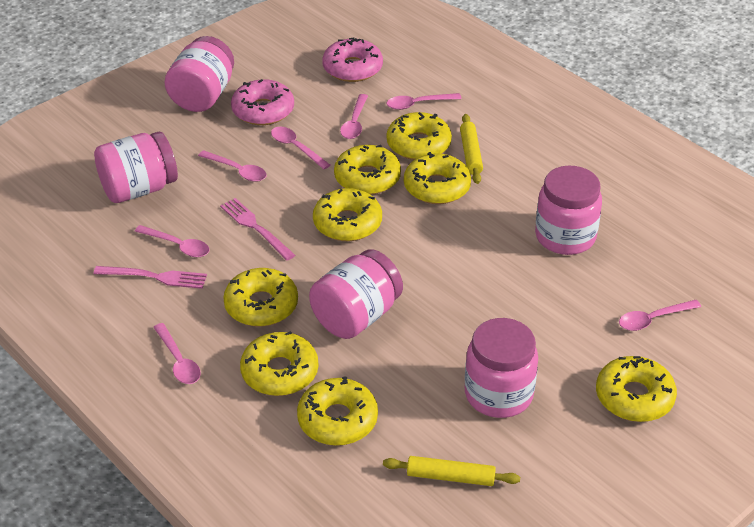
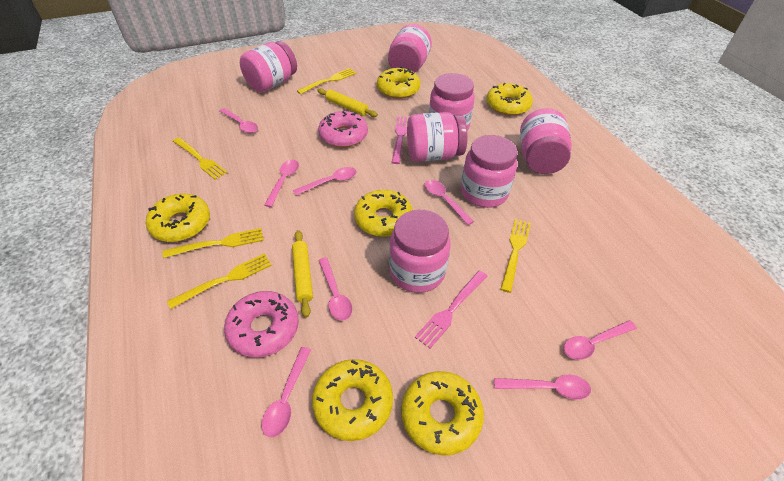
pink jar: 5 -> 7
pink spoon: 7 -> 8
yellow donut: 8 -> 6
yellow fork: 0 -> 5

